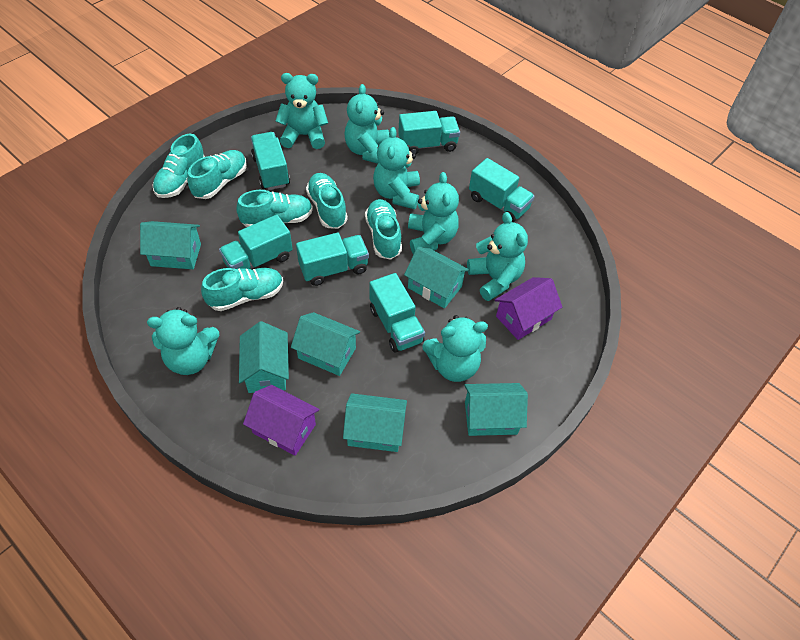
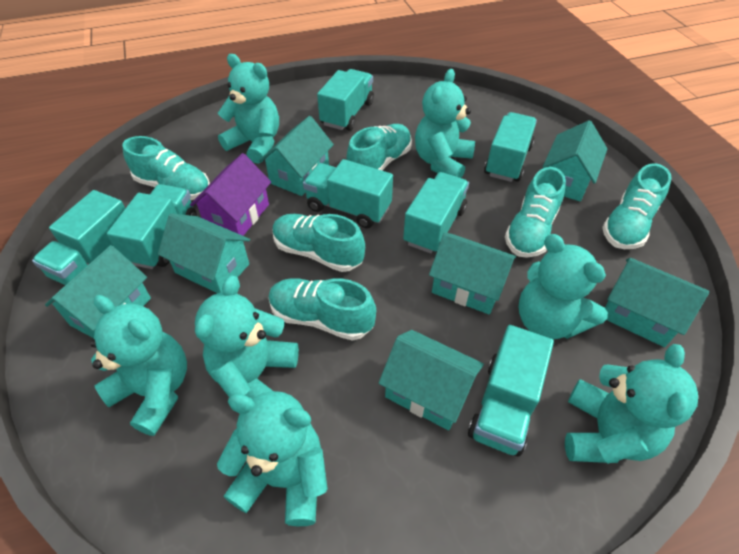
purple house: 2 -> 1
turquoise house: 6 -> 7
turquoise truck: 6 -> 7

